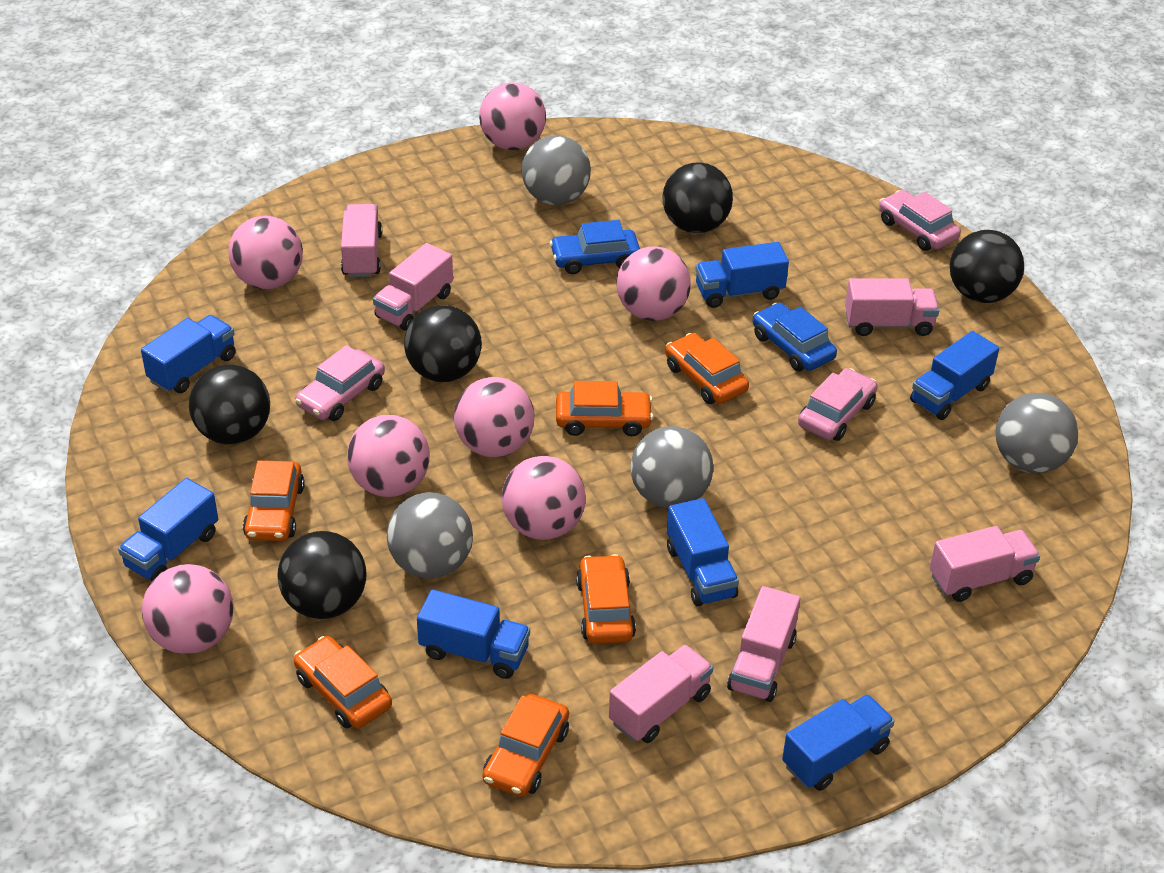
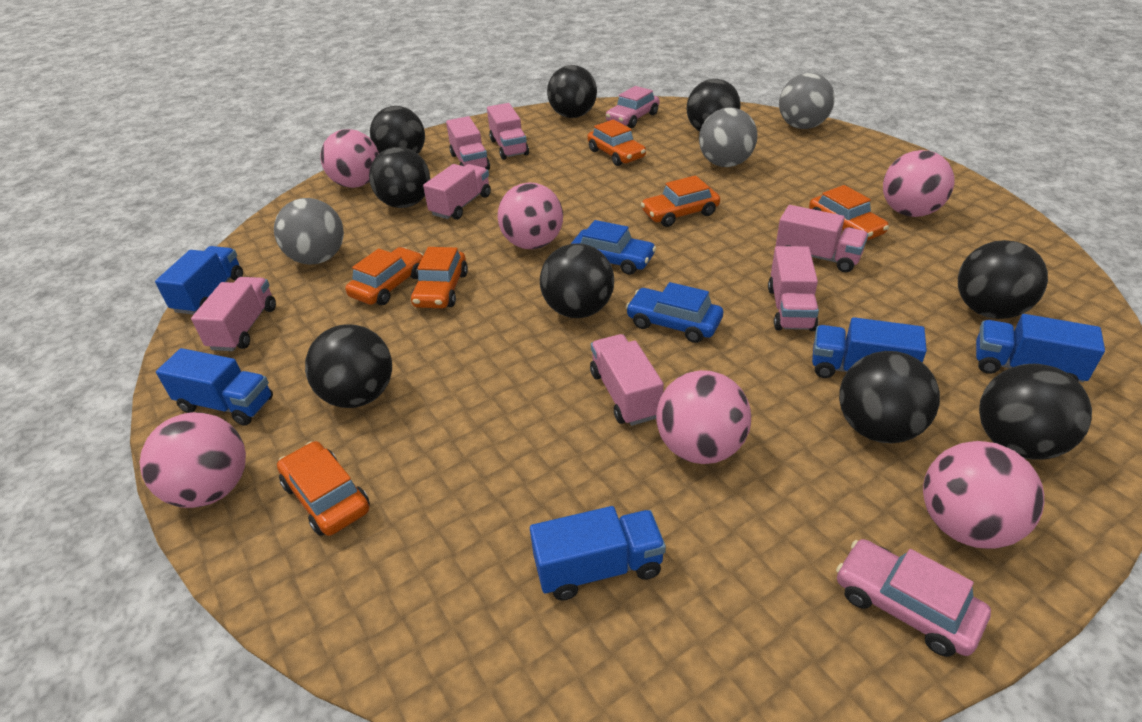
black ball: 5 -> 9
blue truck: 7 -> 5
grey ball: 4 -> 3
pink ball: 7 -> 6
pink car: 3 -> 2
pink truck: 6 -> 7

